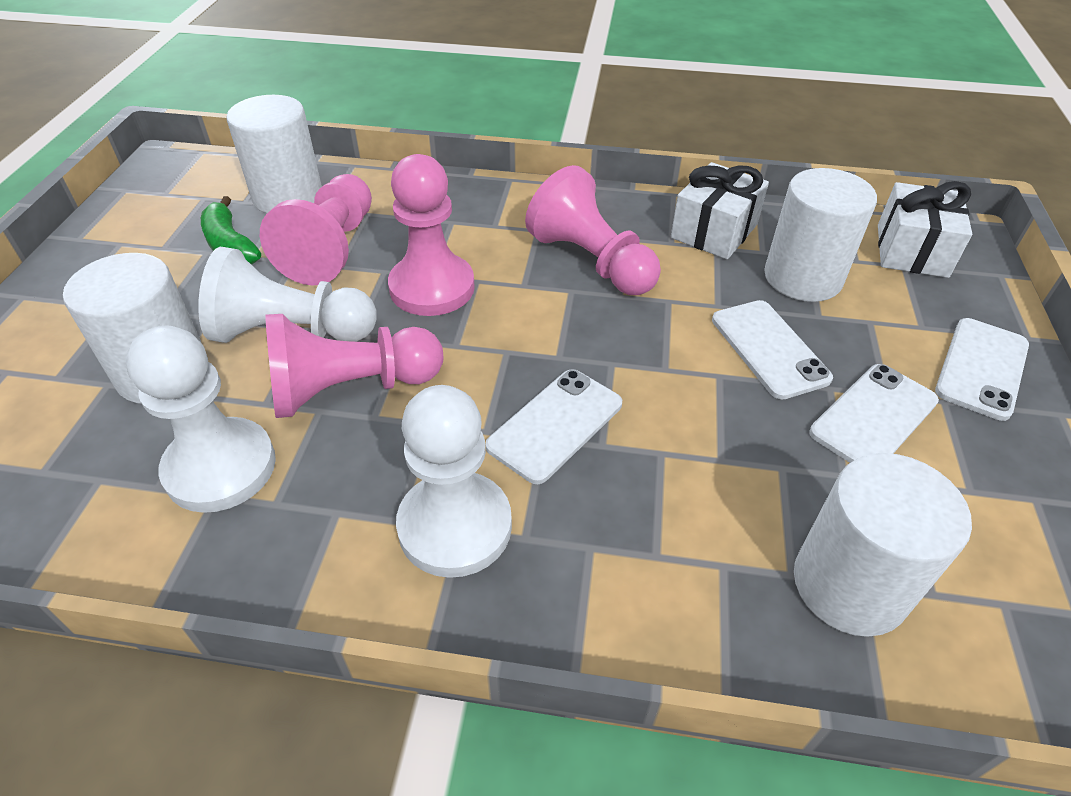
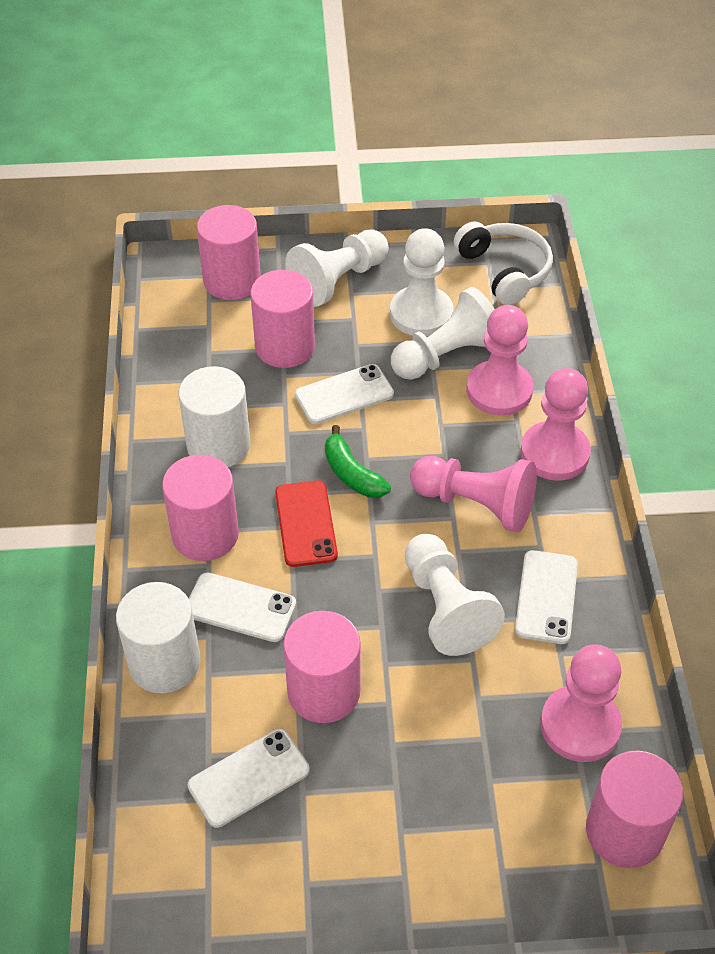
pink cylinder: 0 -> 5
red phone: 0 -> 1
white cylinder: 4 -> 2
white gift: 2 -> 0
white headphones: 0 -> 1
white pawn: 3 -> 4

